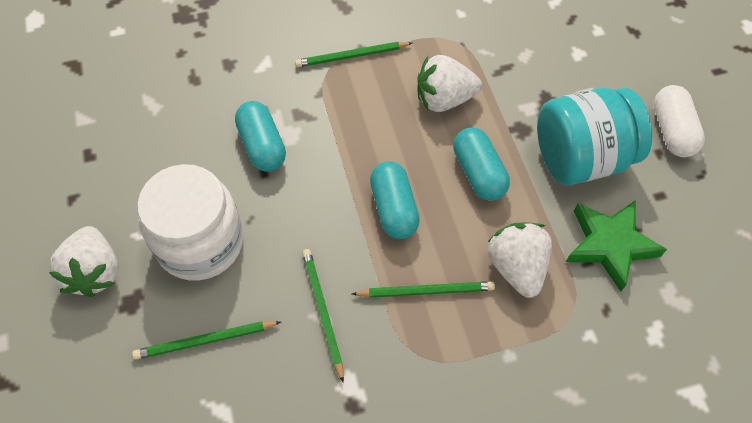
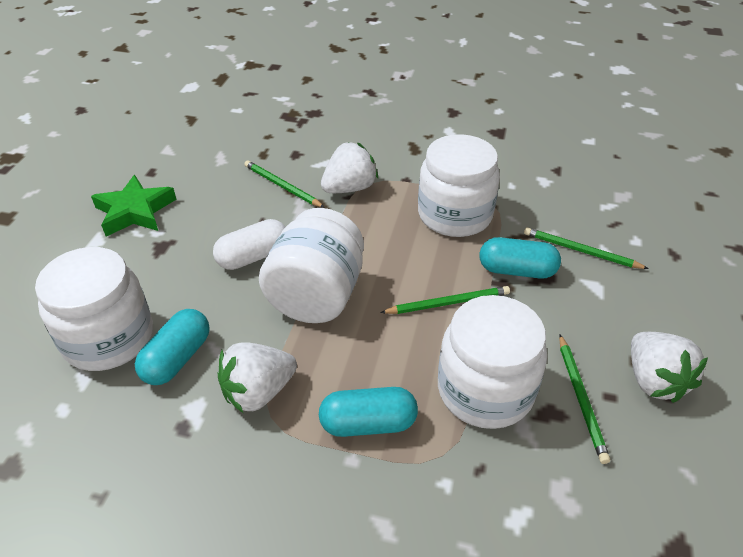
turquoise jar: 1 -> 0
white jar: 1 -> 4

